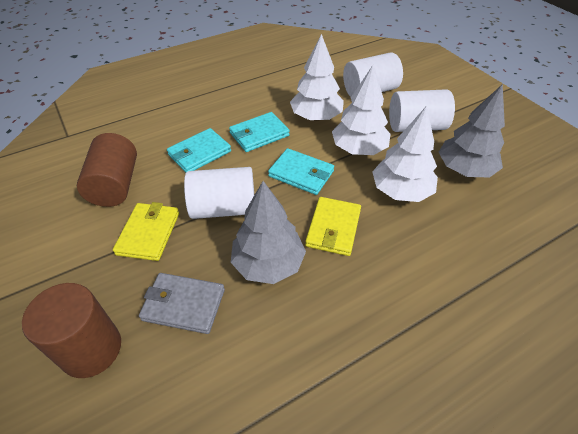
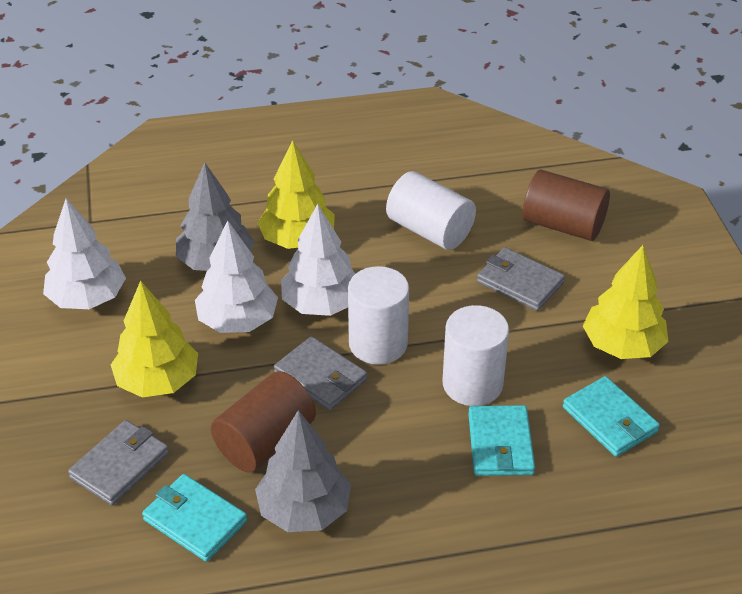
grey wallet: 1 -> 3
yellow tree: 0 -> 3
yellow wallet: 2 -> 0

